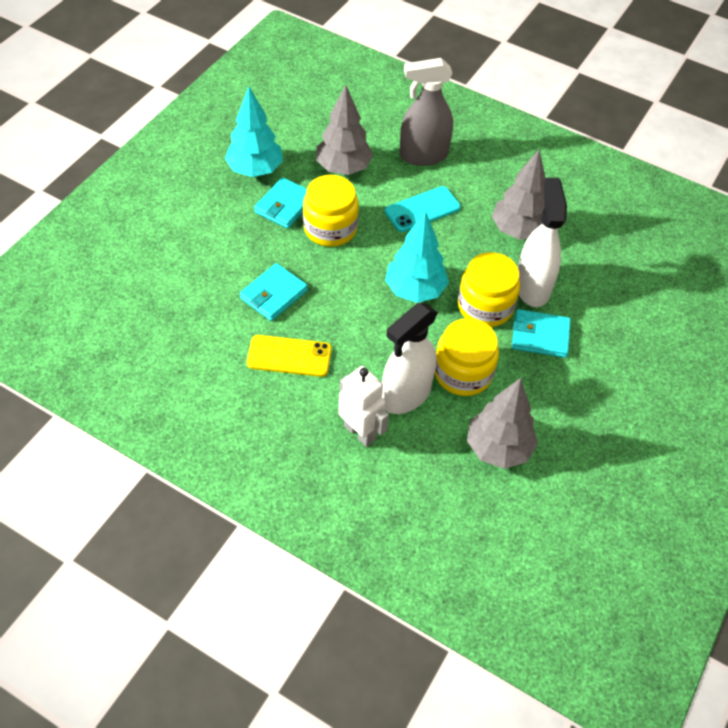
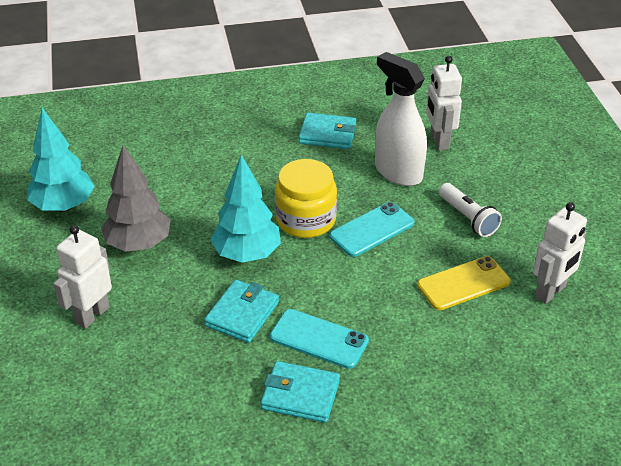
grey spray bottle: 1 -> 0
grey tree: 3 -> 1
turquoise phone: 1 -> 2
white flashlight: 0 -> 1
white robot: 1 -> 3
white spray bottle: 2 -> 1
yellow jar: 3 -> 1

